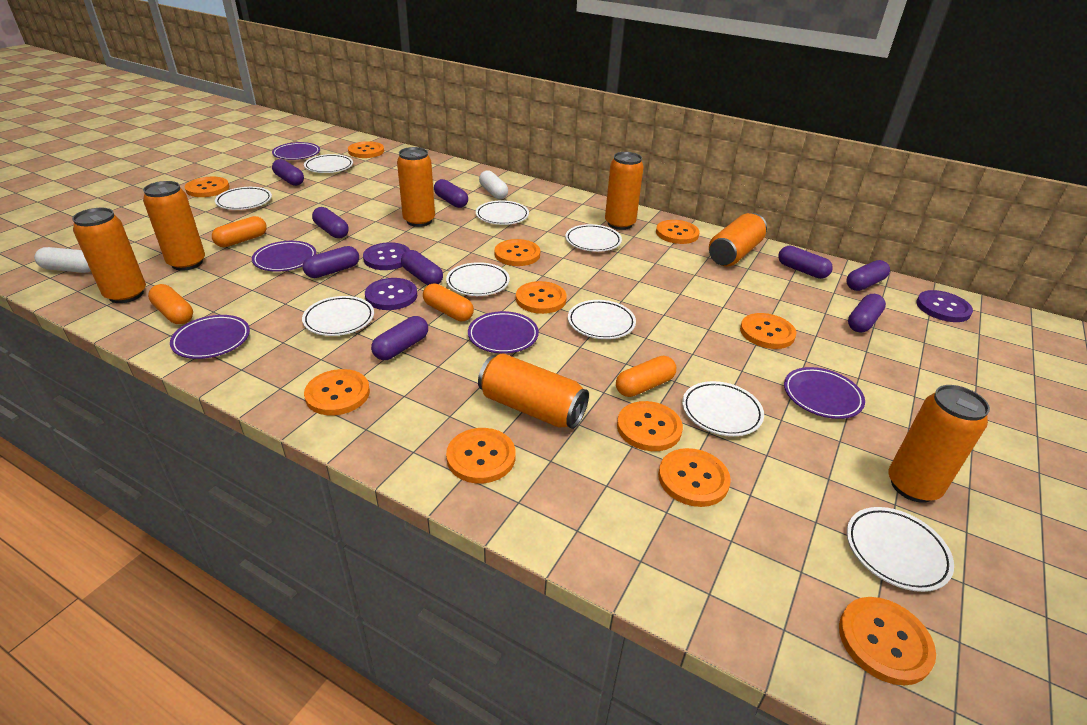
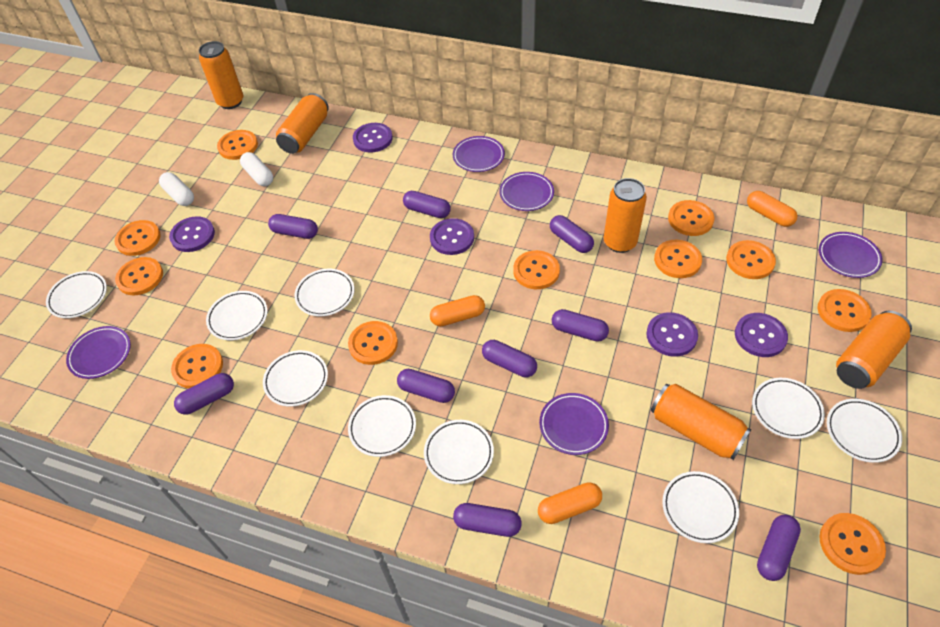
orange can: 7 -> 5
orange capsule: 4 -> 3
purple button: 3 -> 5

